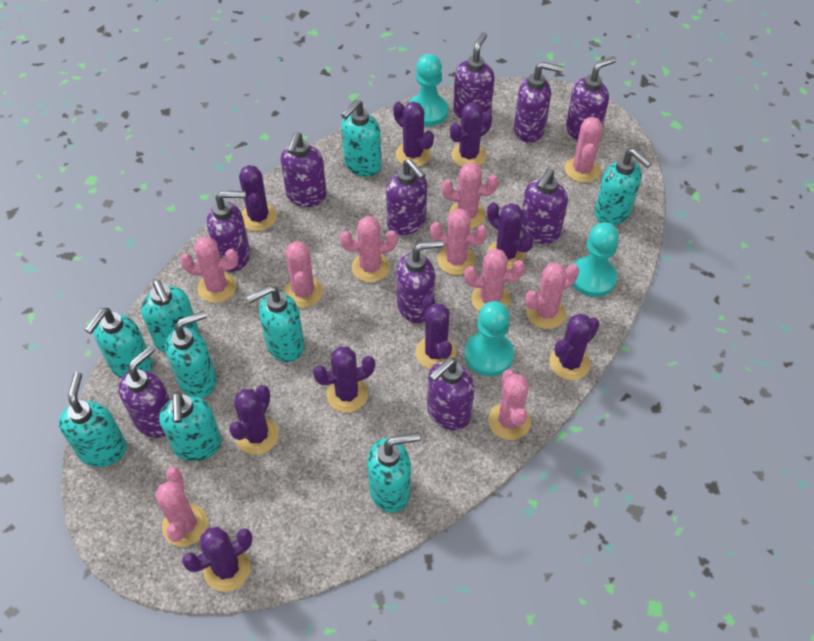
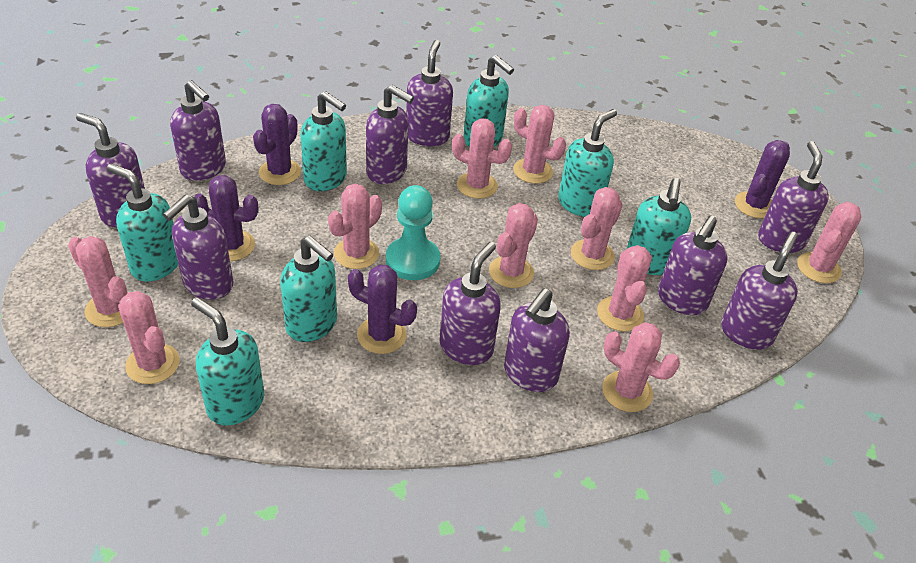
purple cactus: 9 -> 4
turquoise pawn: 3 -> 1
turquoise soap dispenser: 9 -> 7

